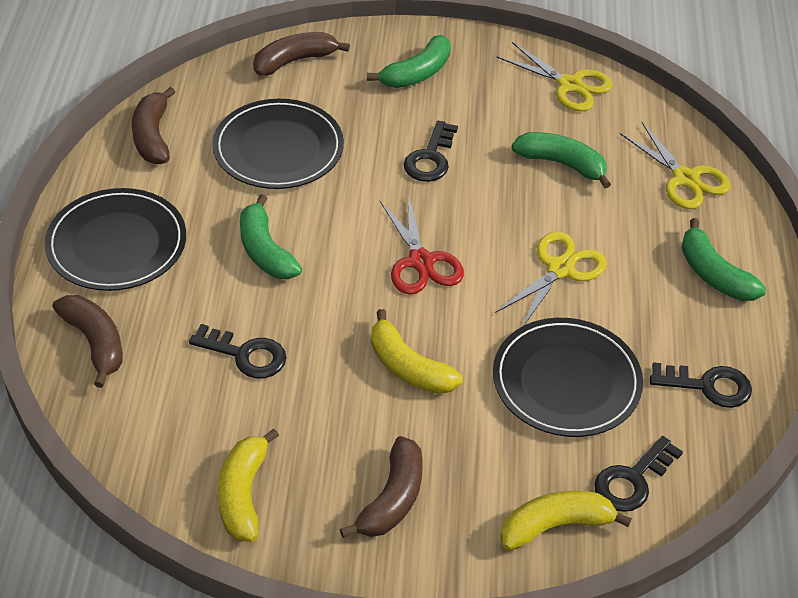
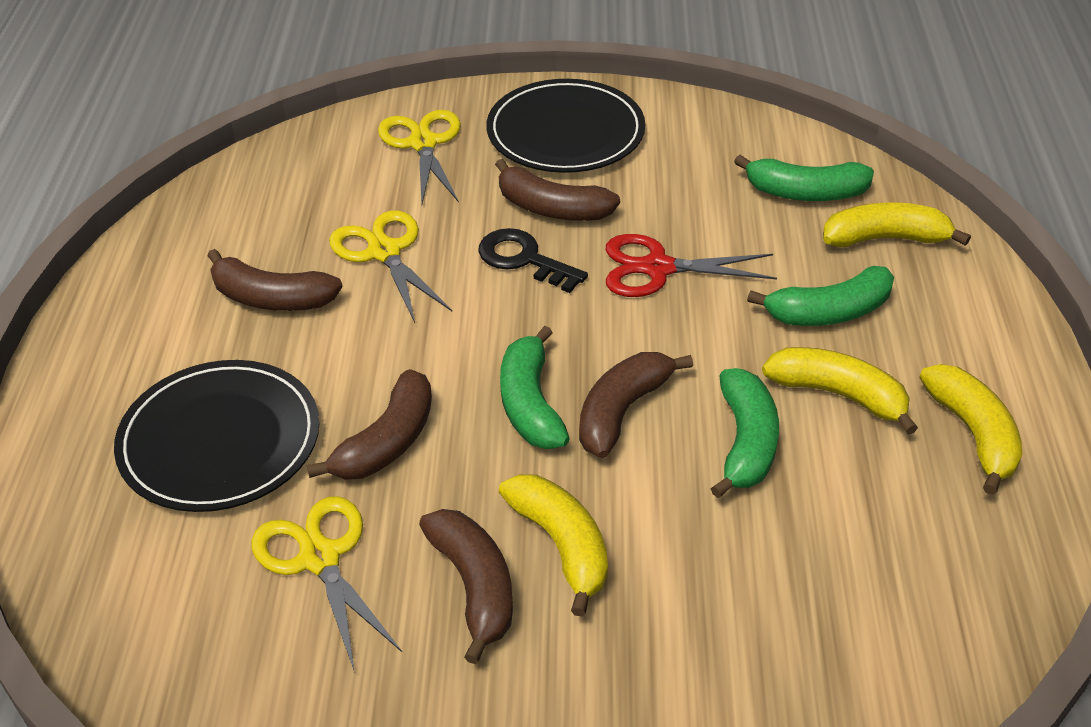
black key: 4 -> 1
black plate: 3 -> 2
brown banana: 4 -> 5
yellow banana: 3 -> 4

